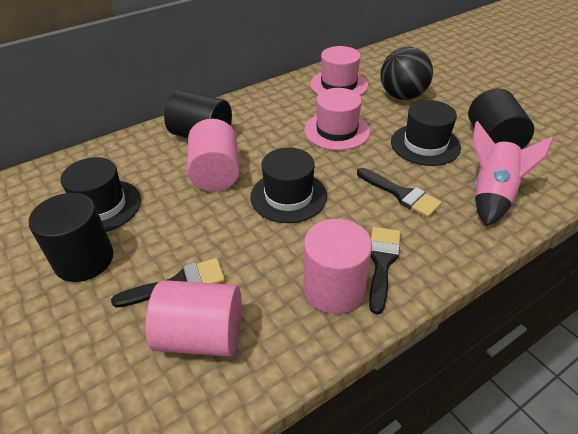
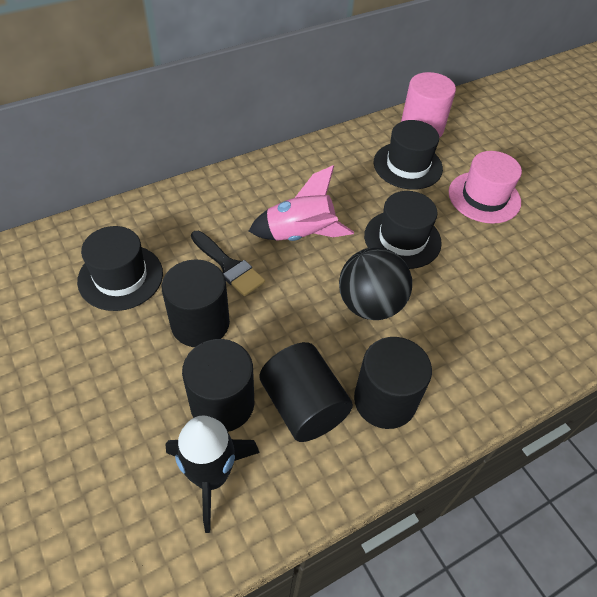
black brush: 3 -> 1
black cylinder: 3 -> 4
black rocket: 0 -> 1
pink cylinder: 3 -> 1
pink hat: 2 -> 1

